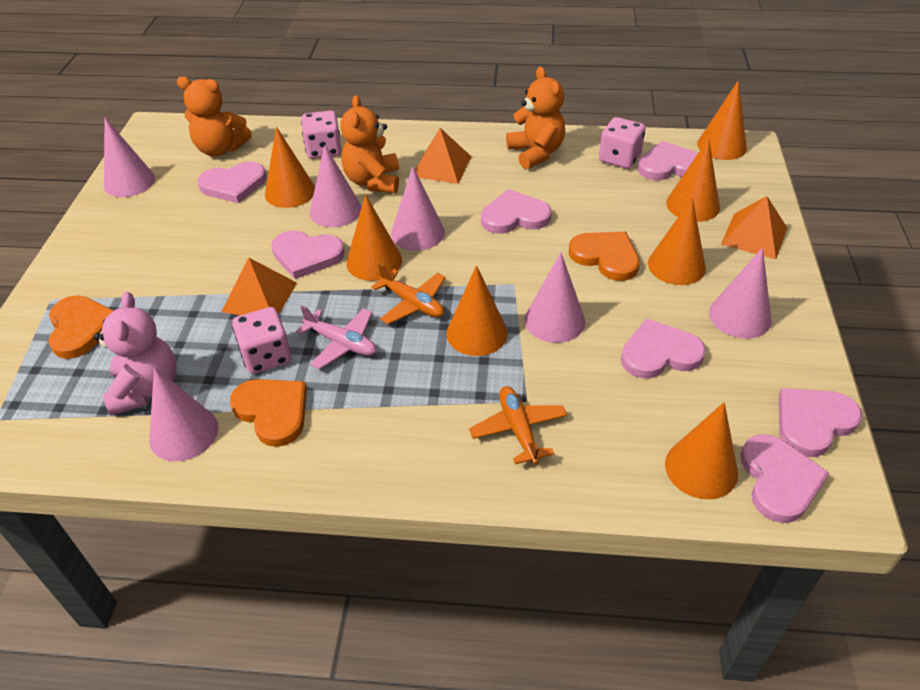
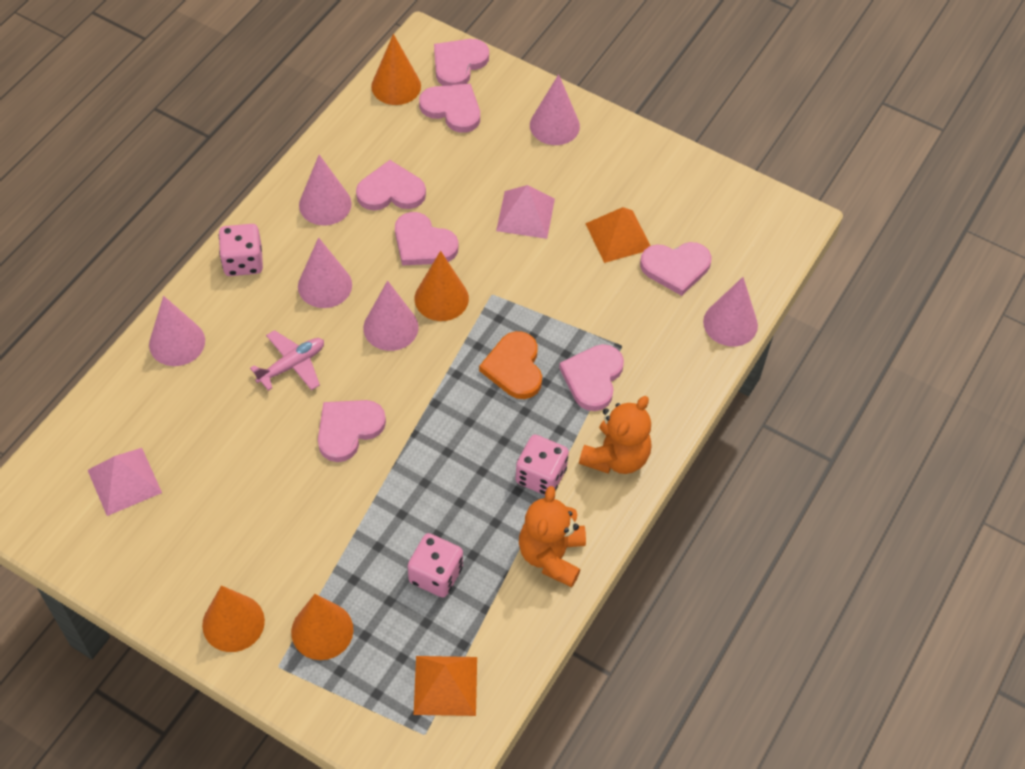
orange cone: 7 -> 4
orange heart: 3 -> 1
orange plane: 2 -> 0
orange pyramid: 3 -> 2
orange teddy bear: 3 -> 2
pink pyramid: 0 -> 2
pink teddy bear: 1 -> 0

